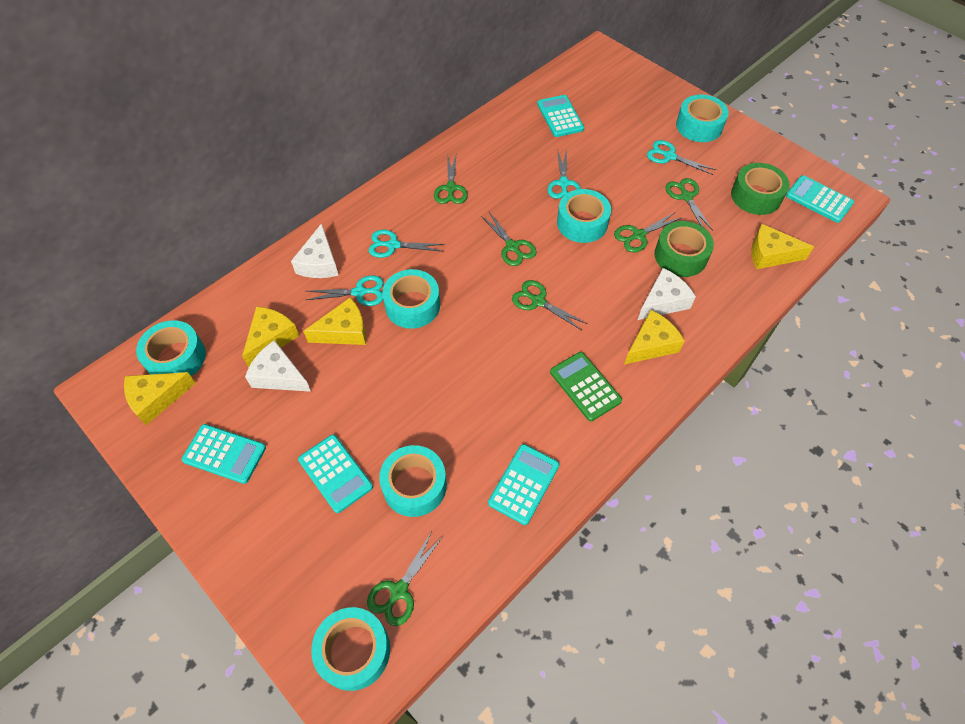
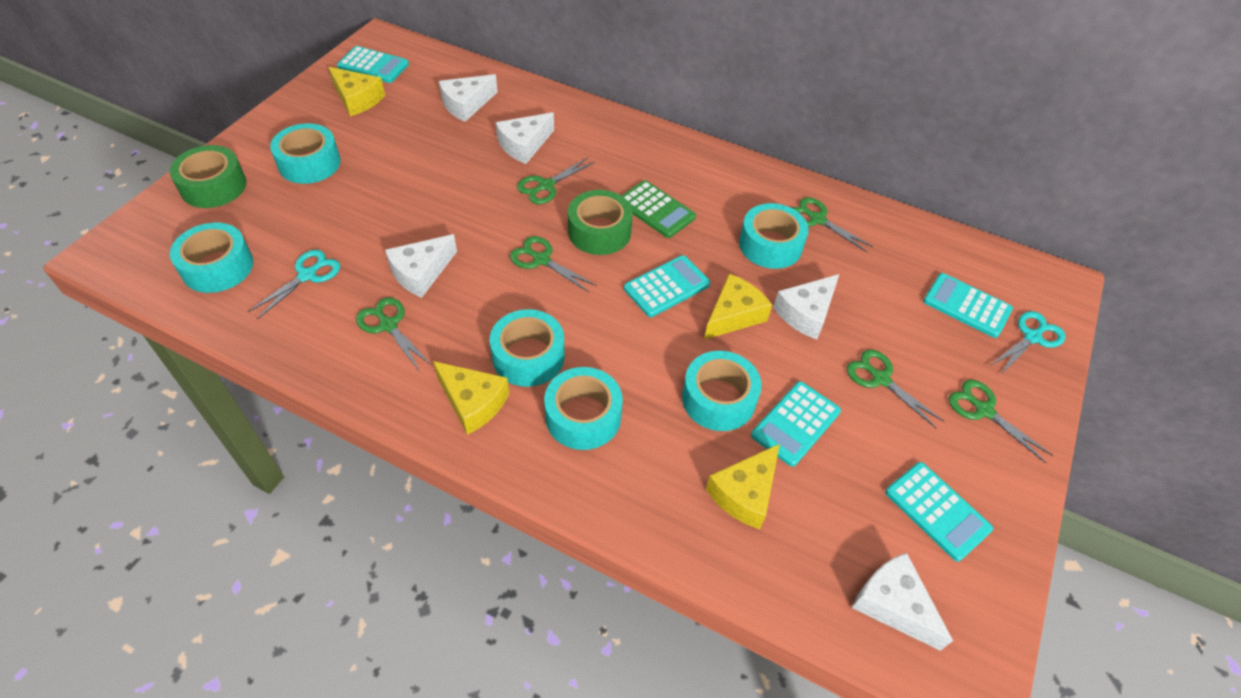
turquoise scissors: 4 -> 2
white cheese: 3 -> 5
yellow cheese: 5 -> 4

